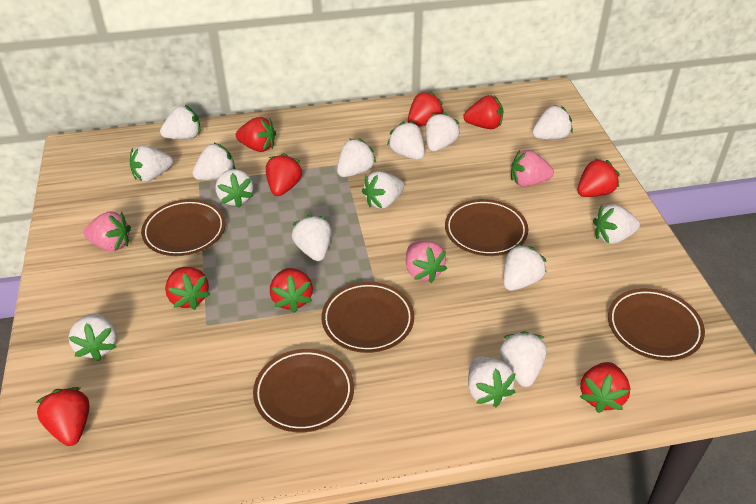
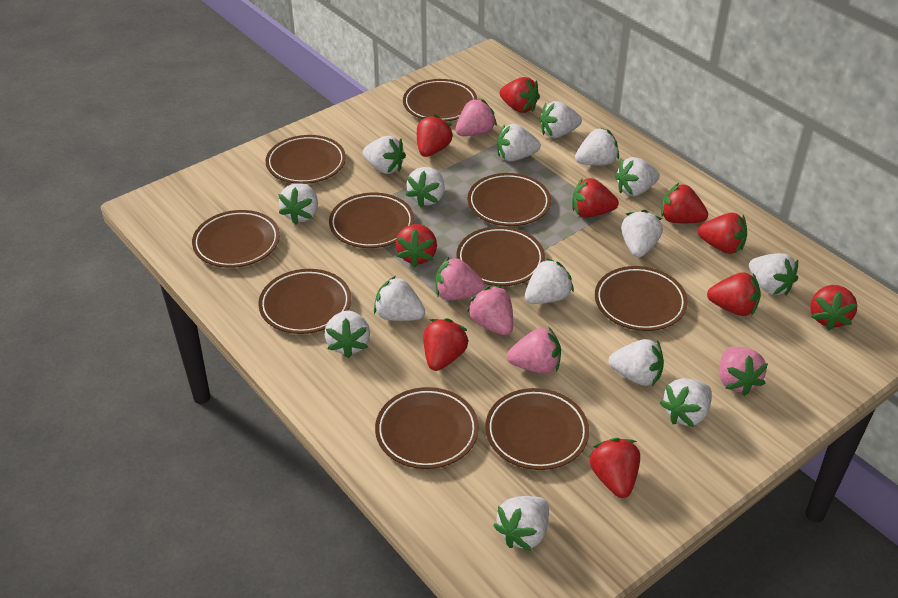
brown plate: 5 -> 10
pink strawberry: 3 -> 5
red strawberry: 9 -> 10

